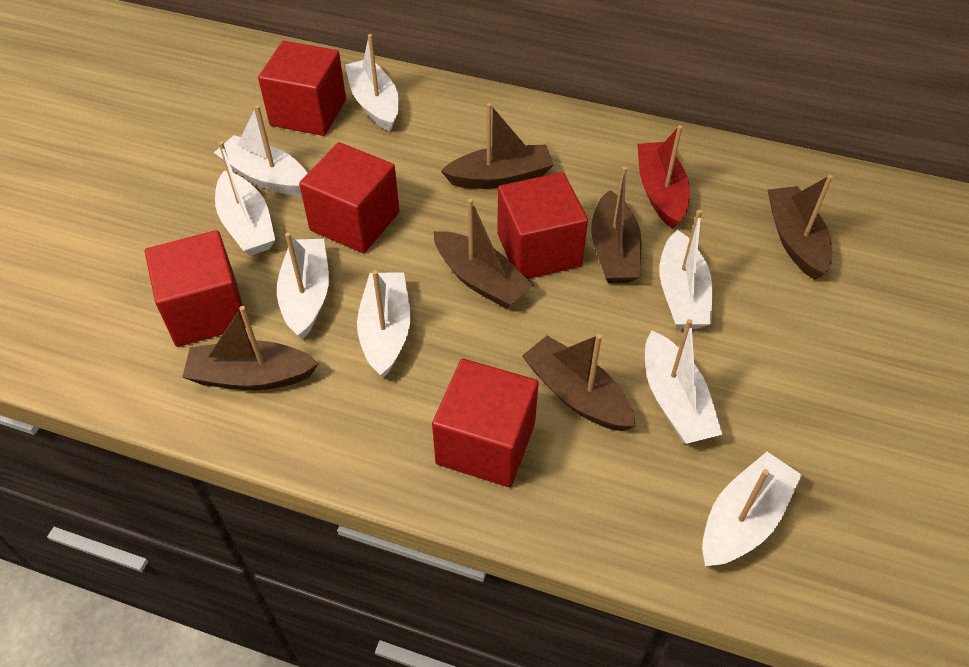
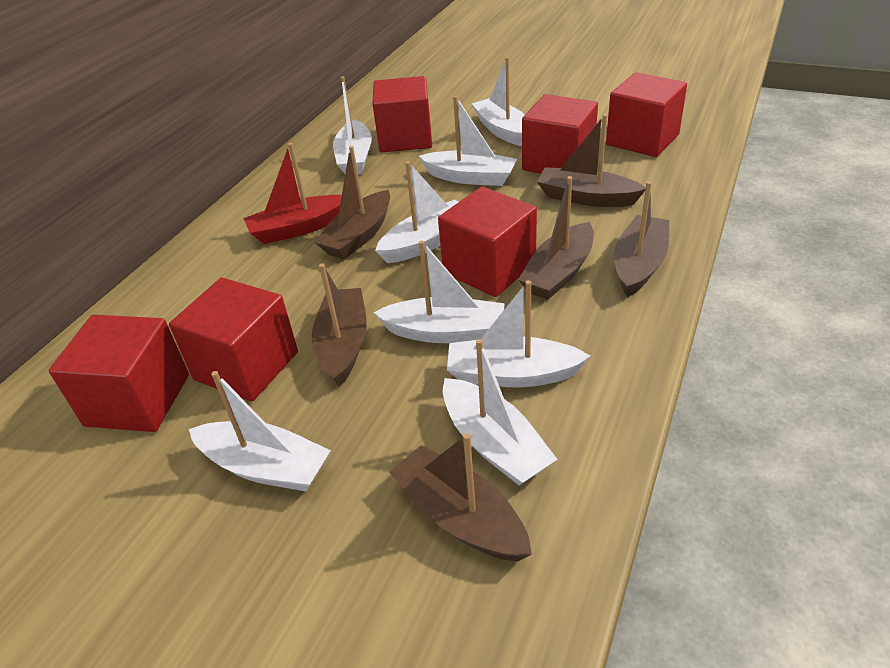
red cube: 5 -> 6

